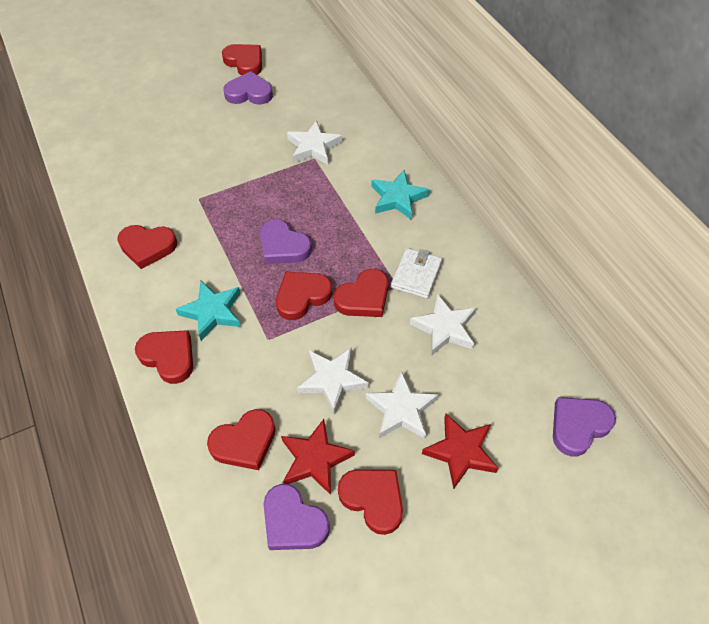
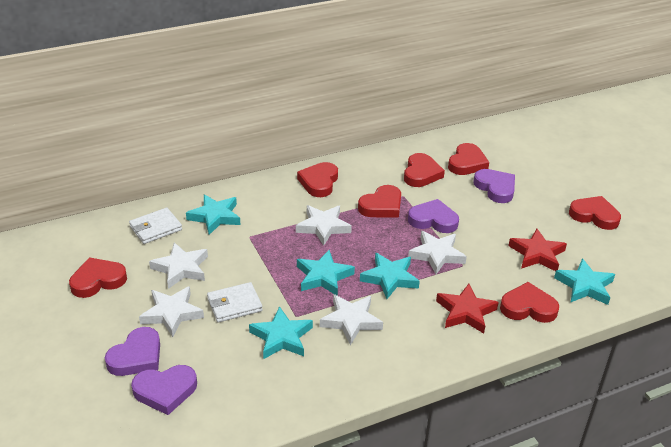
turquoise star: 2 -> 5
white star: 4 -> 5
white wallet: 1 -> 2

